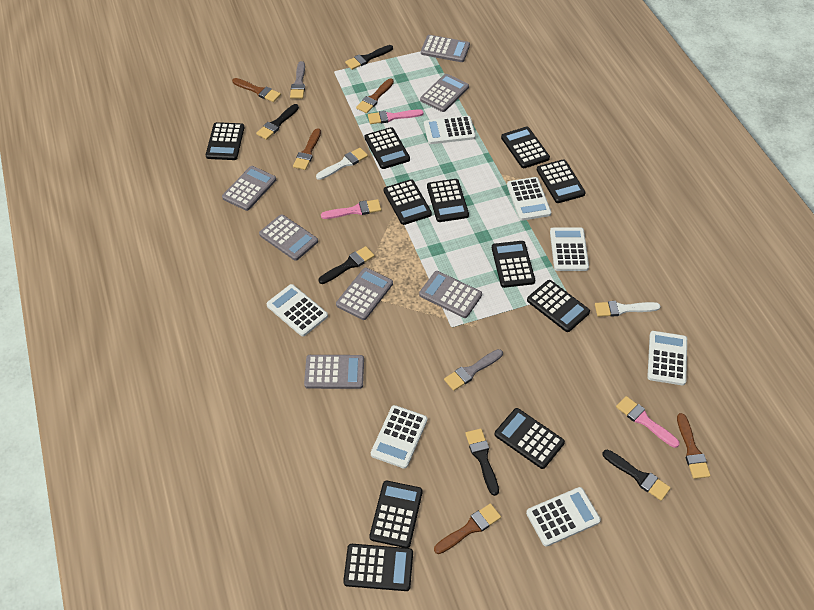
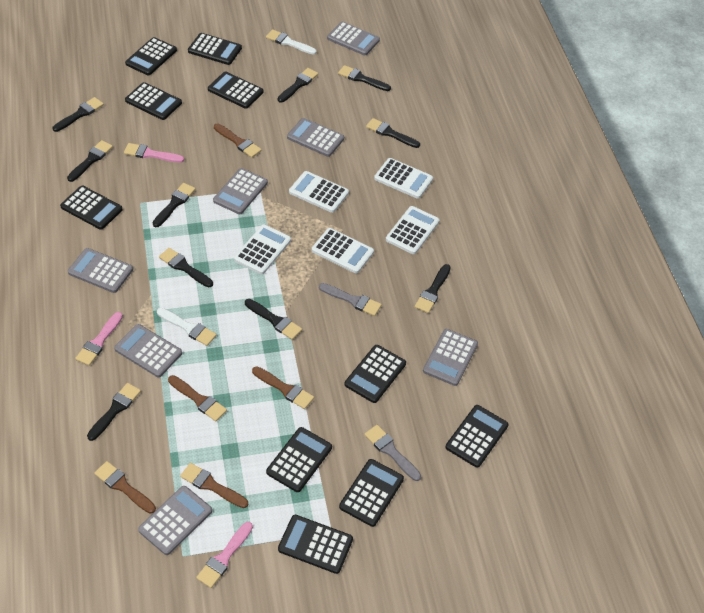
black brush: 5 -> 10
black calculator: 11 -> 10
white calculator: 7 -> 5

